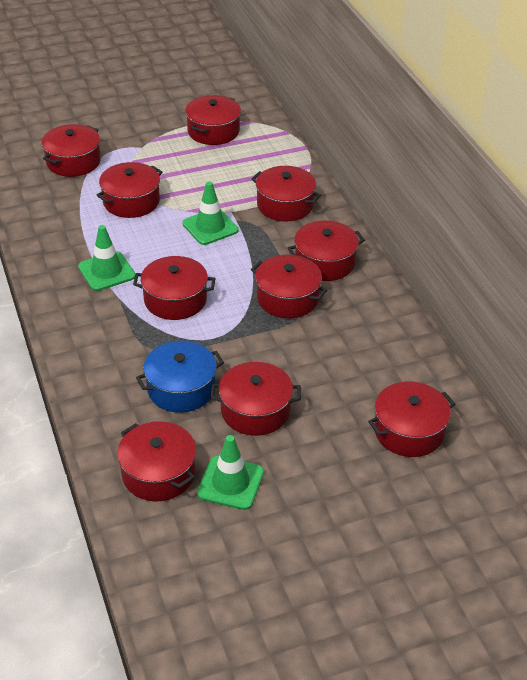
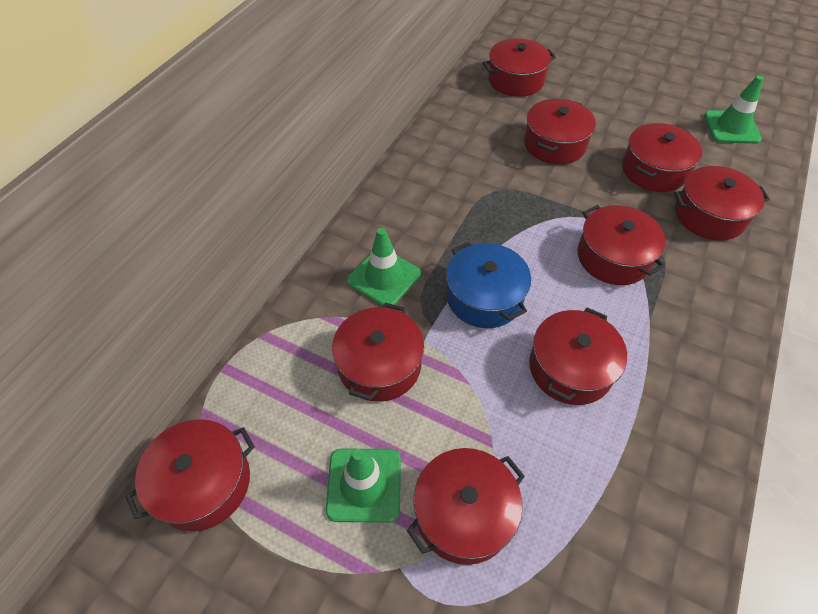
red pot: 10 -> 9

